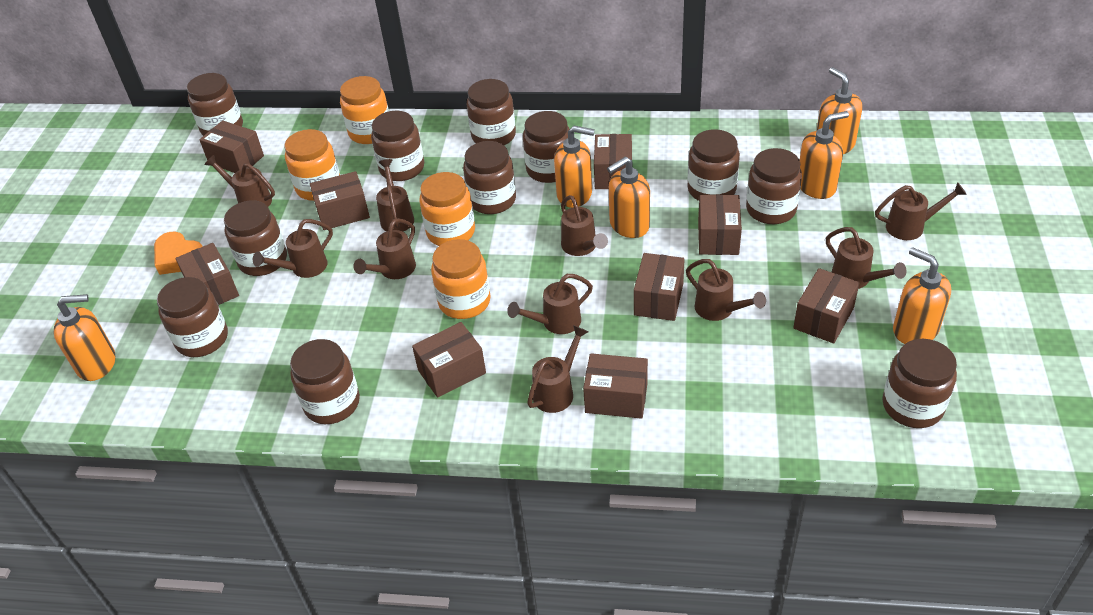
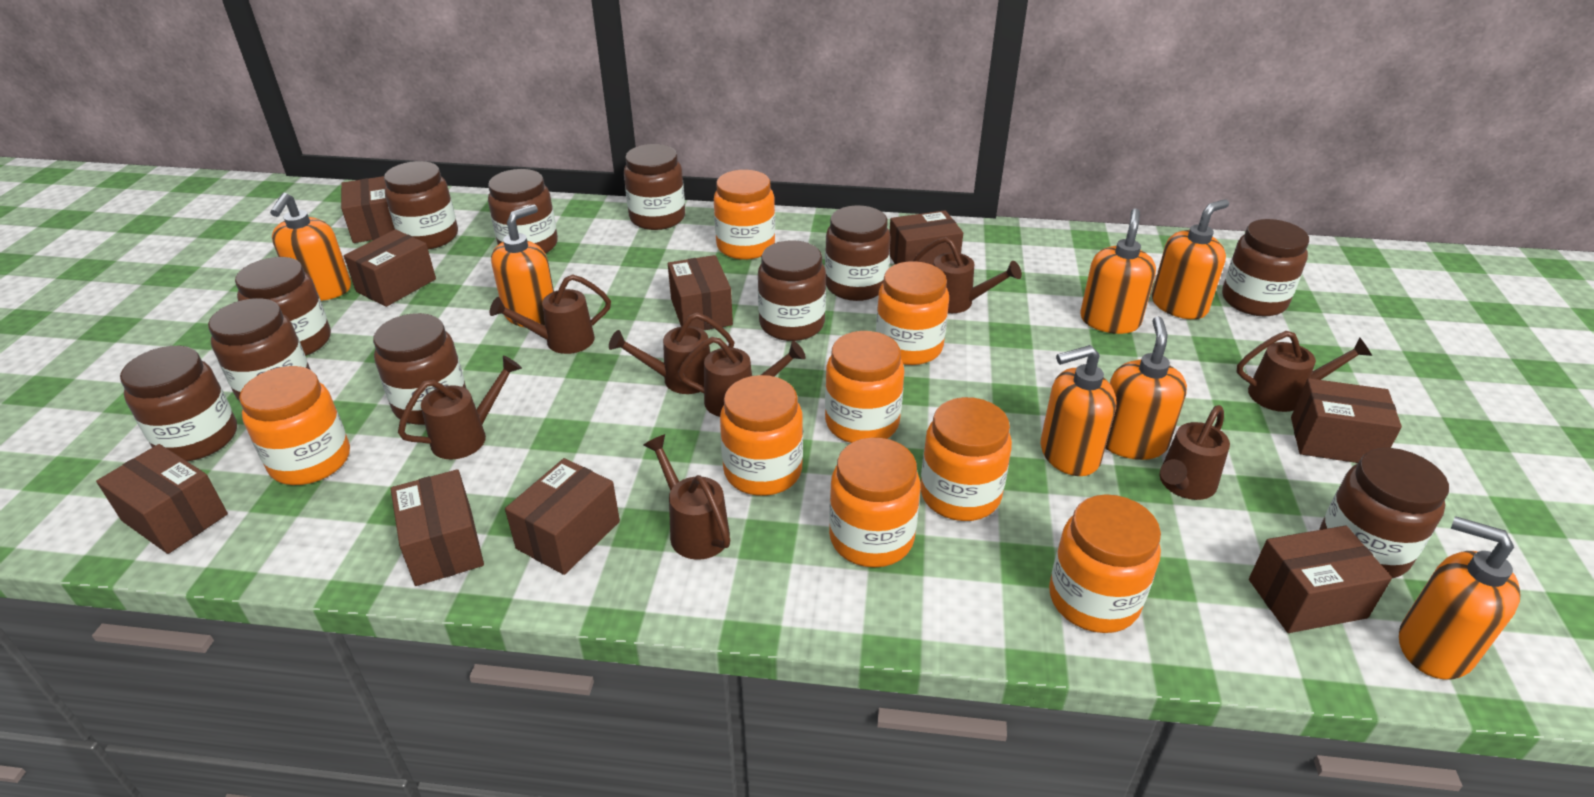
brown watering can: 10 -> 8
orange heart: 1 -> 0
orange jar: 4 -> 8
orange soap dispenser: 6 -> 7

